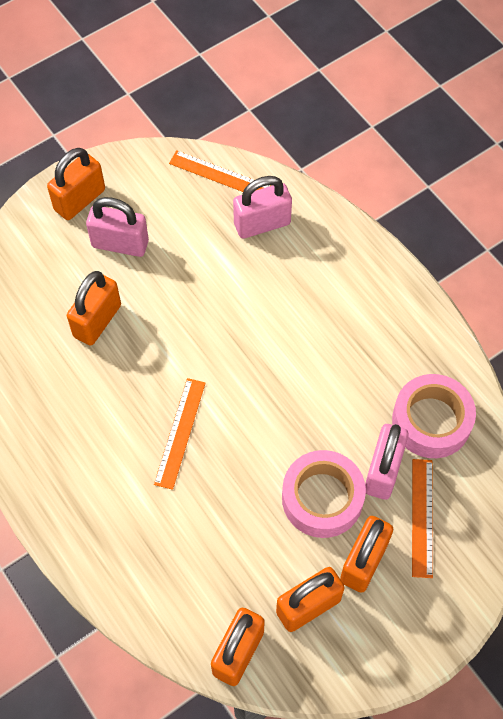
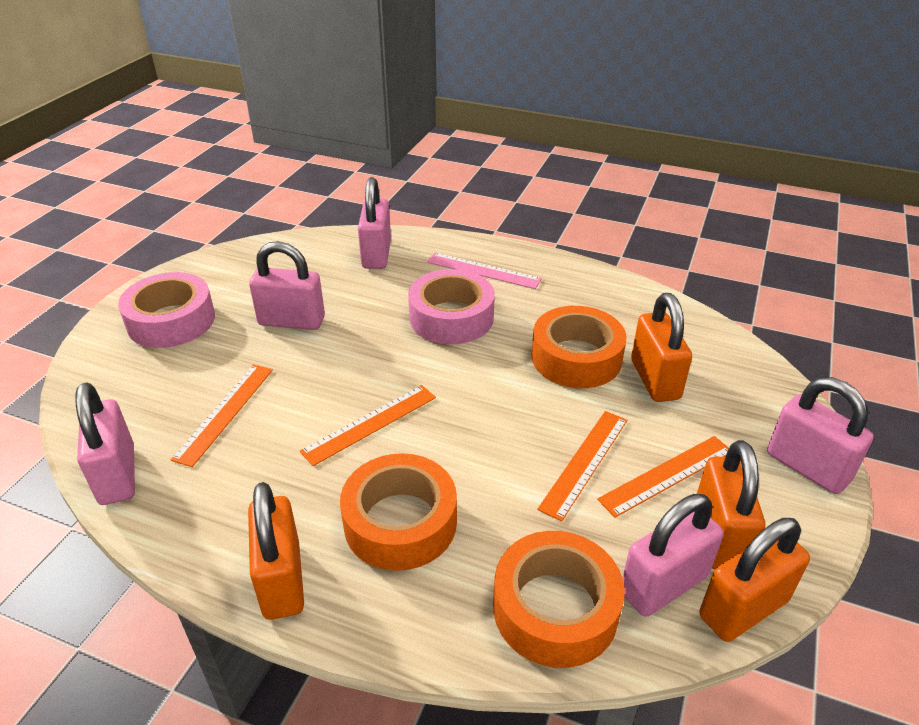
orange padlock: 5 -> 4
orange ruler: 3 -> 4
orange tape: 0 -> 3
pink padlock: 3 -> 5
pink ruler: 0 -> 1

